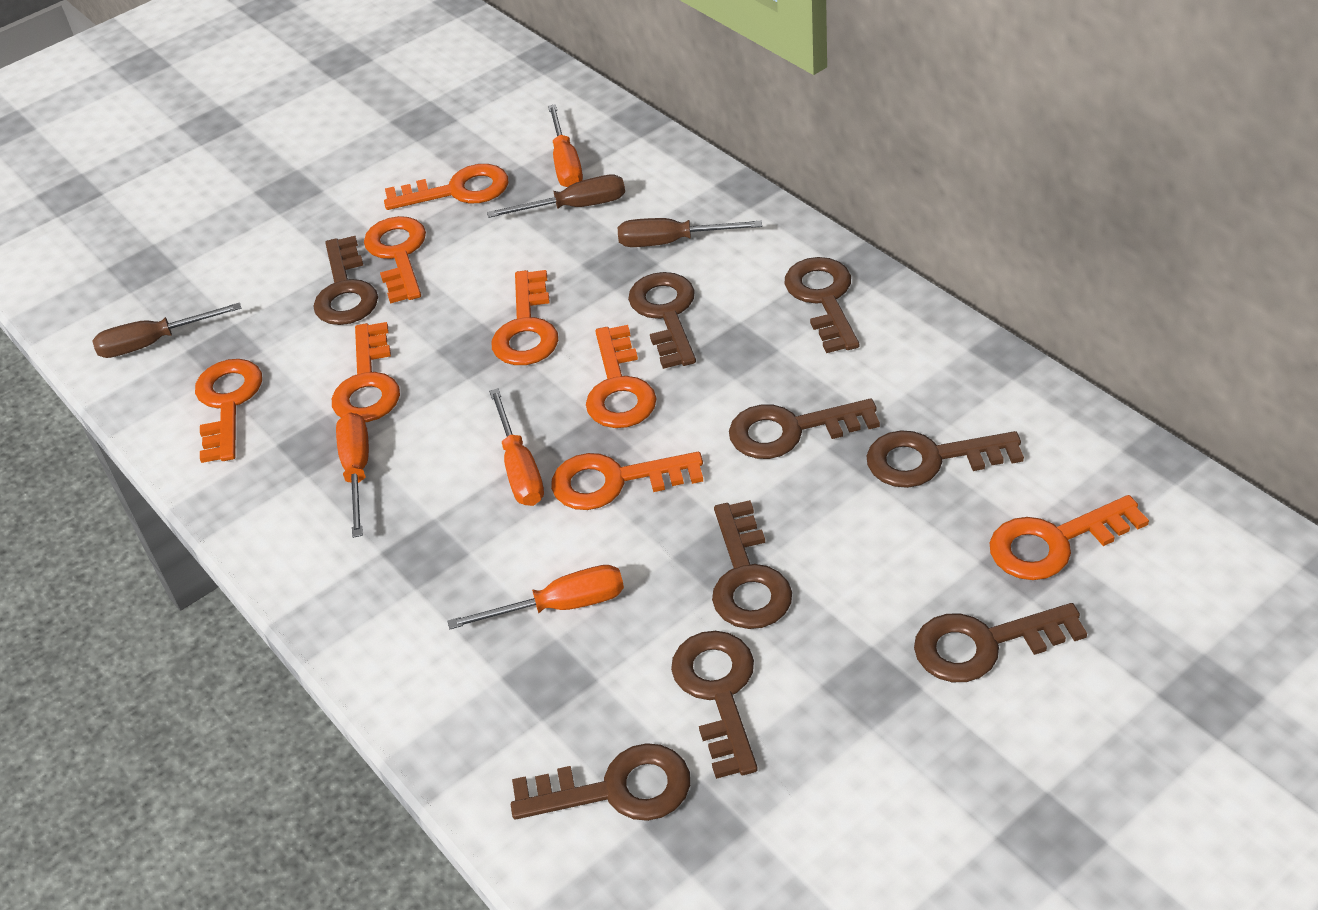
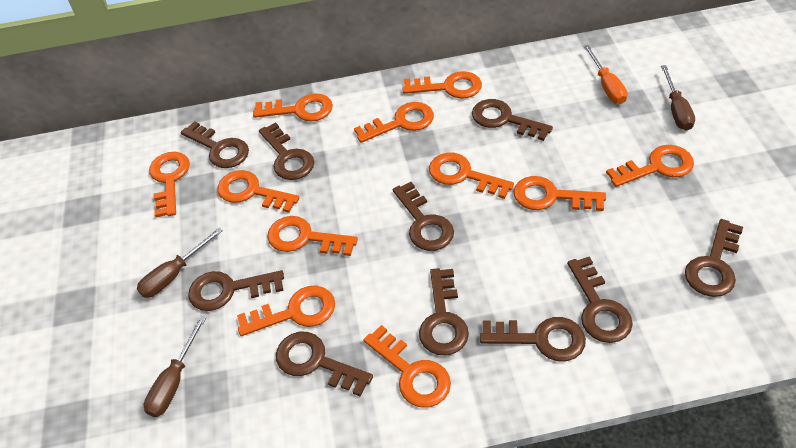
brown key: 9 -> 10
orange key: 8 -> 11
orange screwdriver: 4 -> 1

